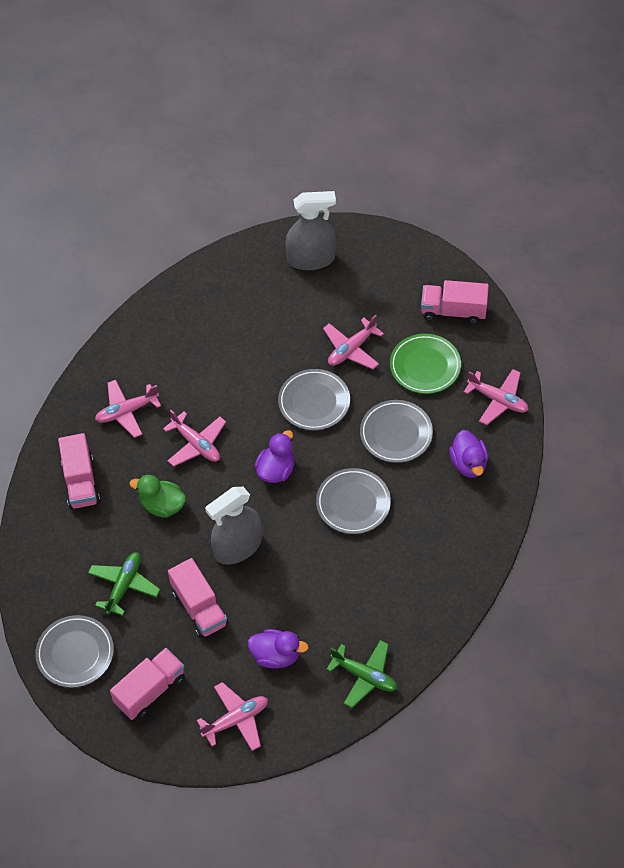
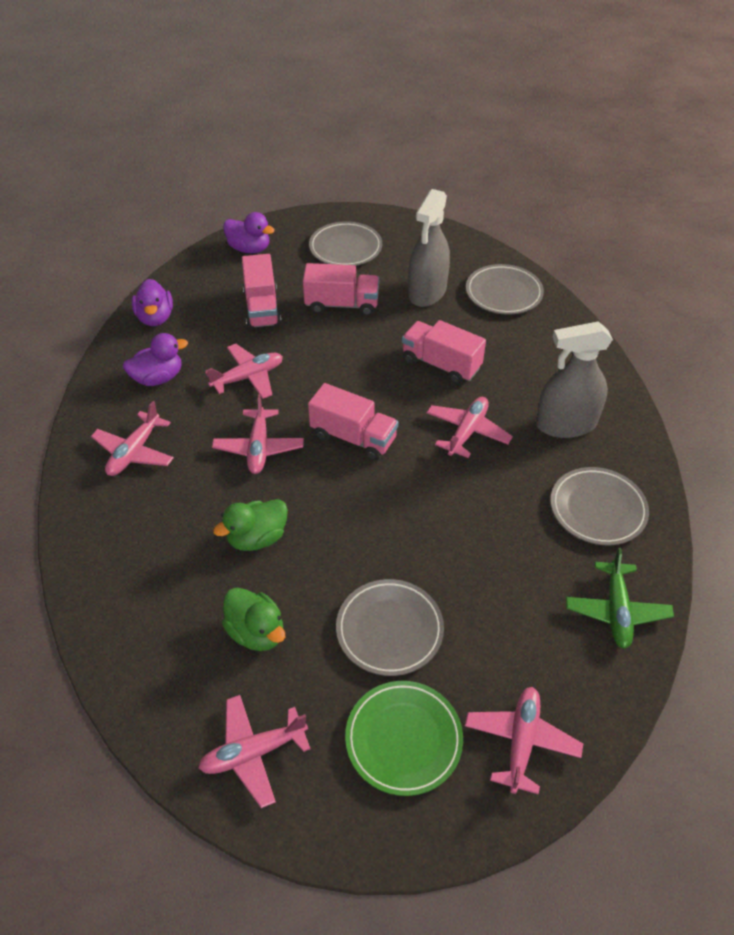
green duck: 1 -> 2
green plane: 2 -> 1
pink plane: 5 -> 6

